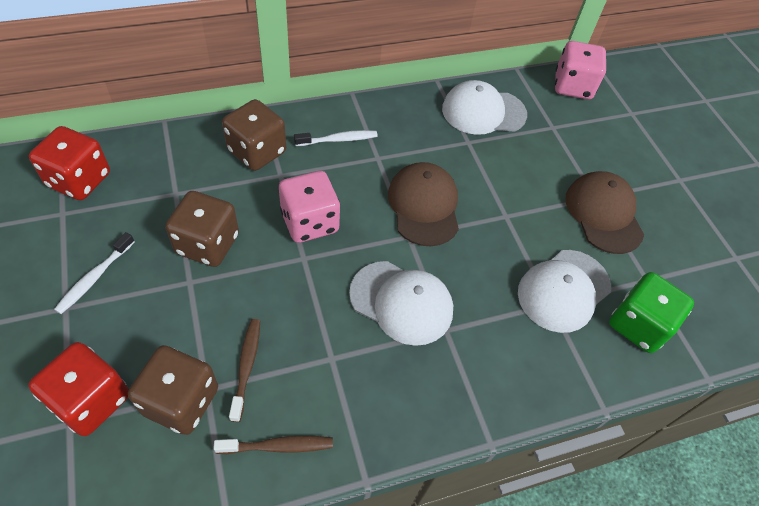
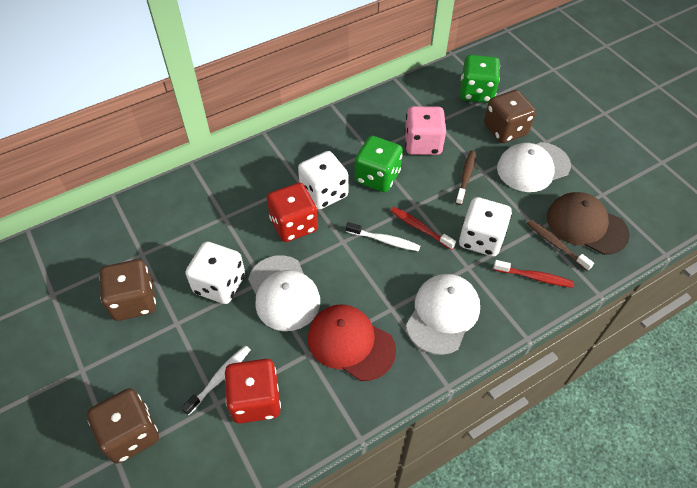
brown cap: 2 -> 1
green dice: 1 -> 2
pink dice: 2 -> 1
red cap: 0 -> 1
red toothbrush: 0 -> 2
white dice: 0 -> 3

